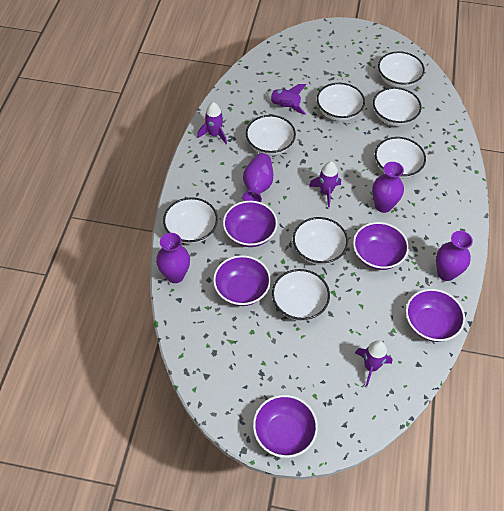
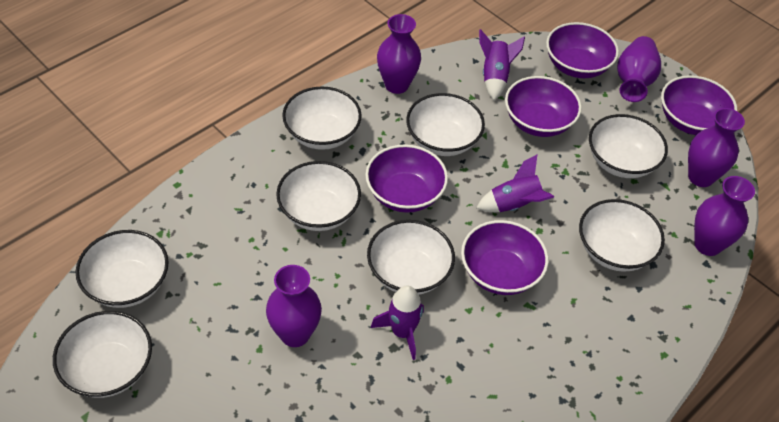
purple rocket: 4 -> 3
purple vase: 4 -> 5

